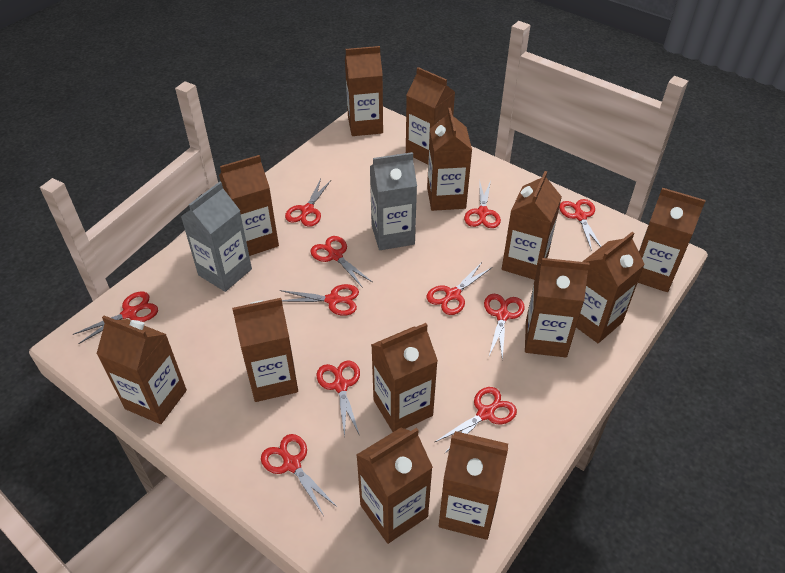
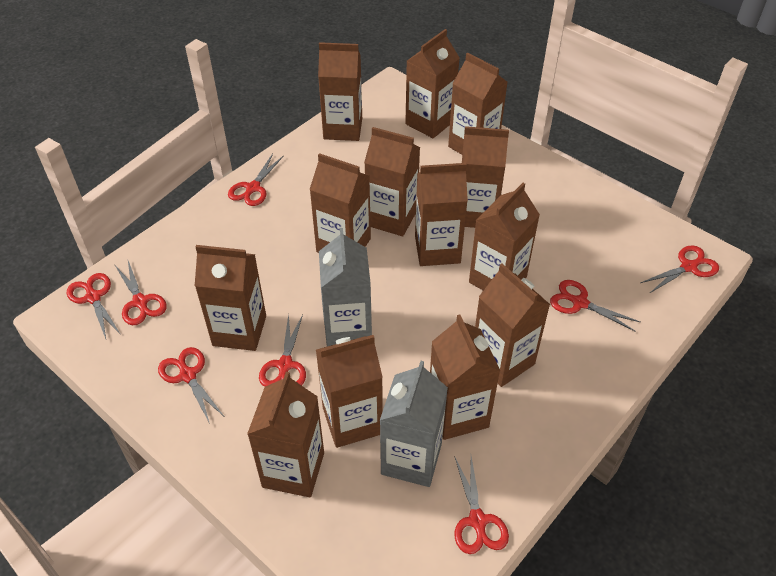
red scissors: 11 -> 8

